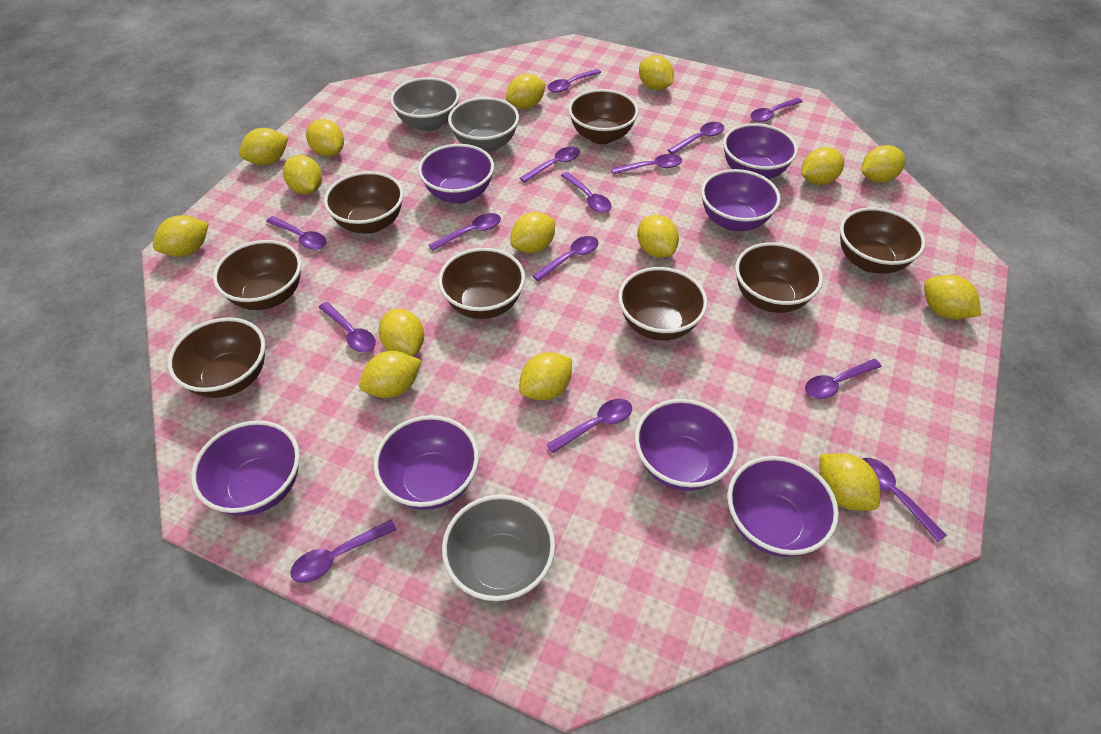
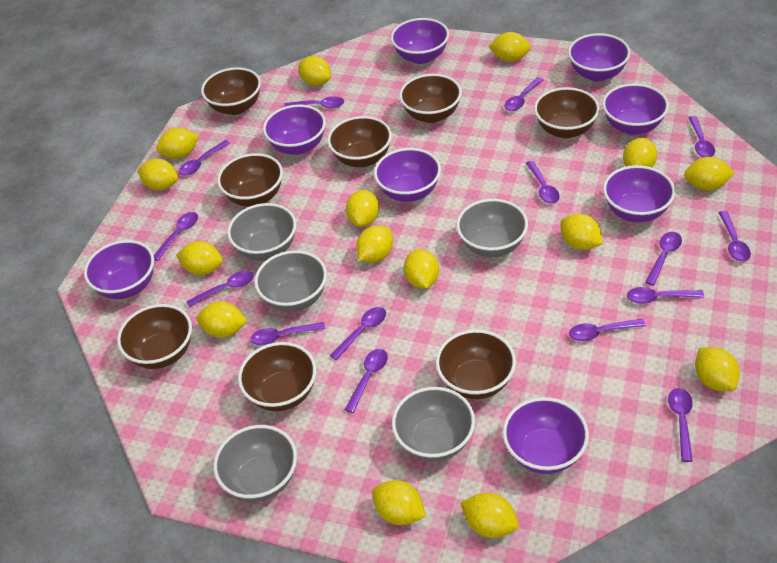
grey bowl: 3 -> 5
purple bowl: 7 -> 8
purple spoon: 14 -> 15

